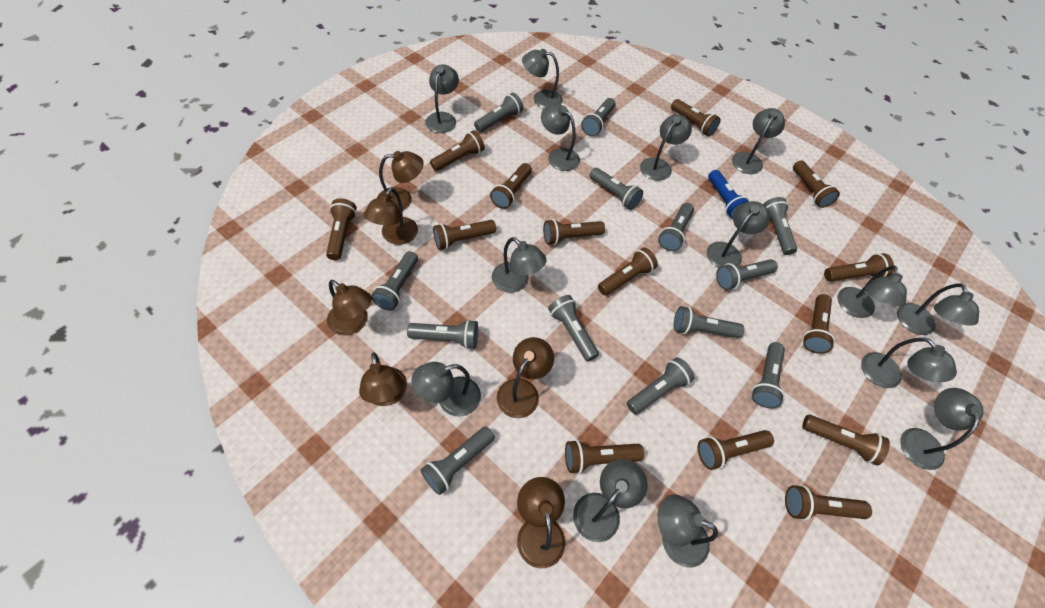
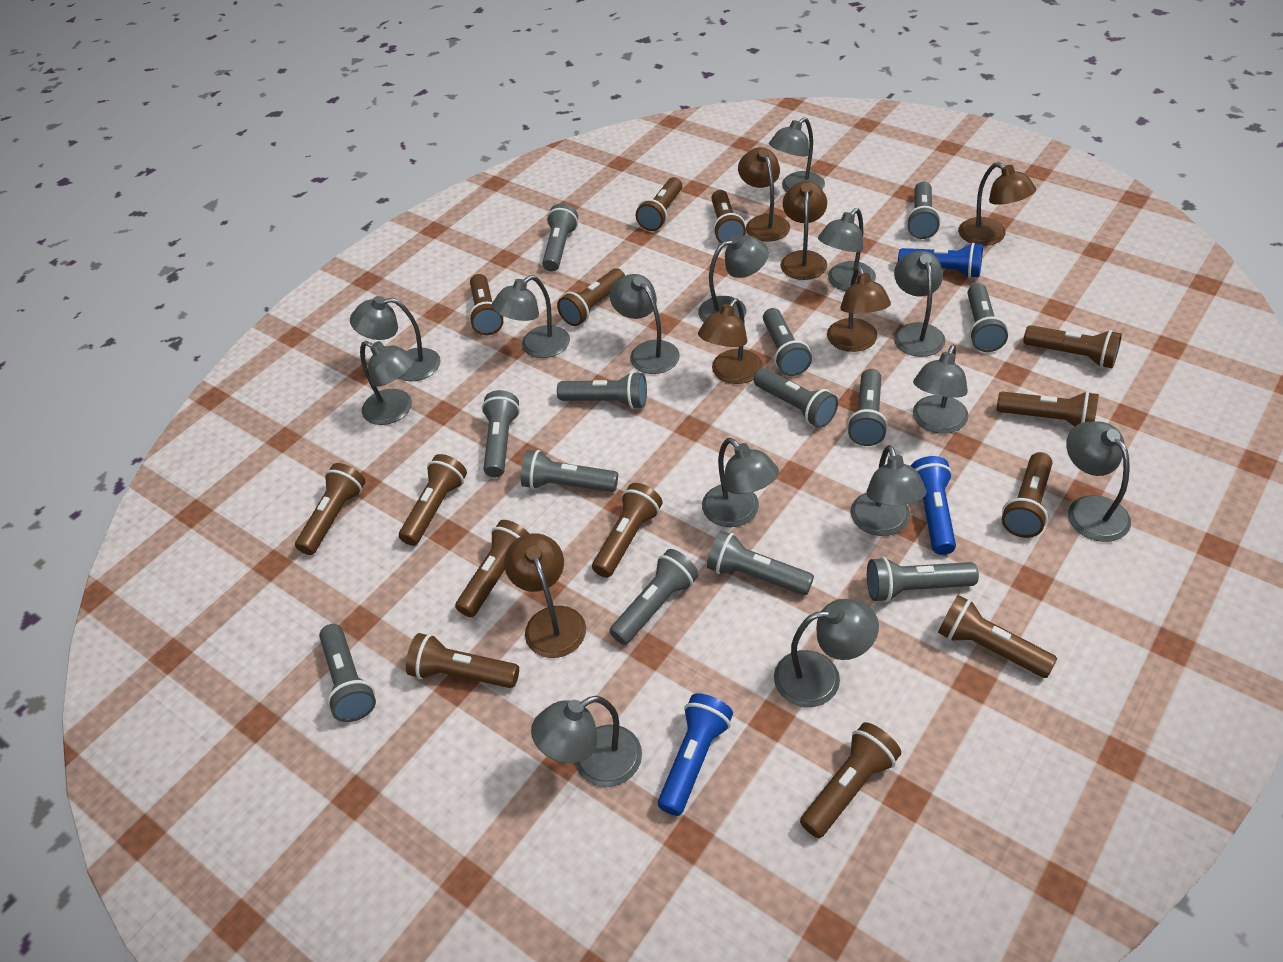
blue flashlight: 1 -> 3

